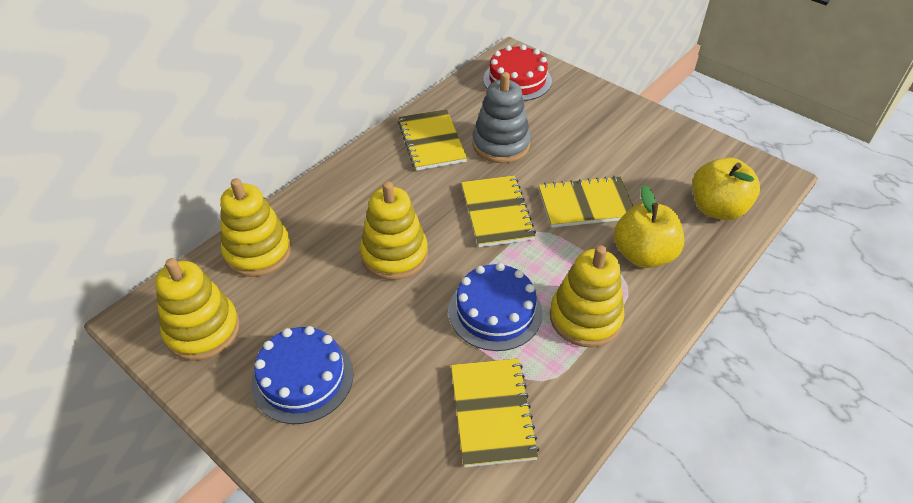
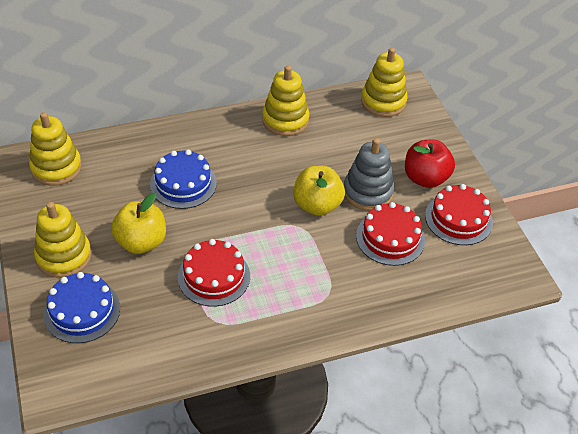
red apple: 0 -> 1
red cake: 1 -> 3
yellow notebook: 4 -> 0

